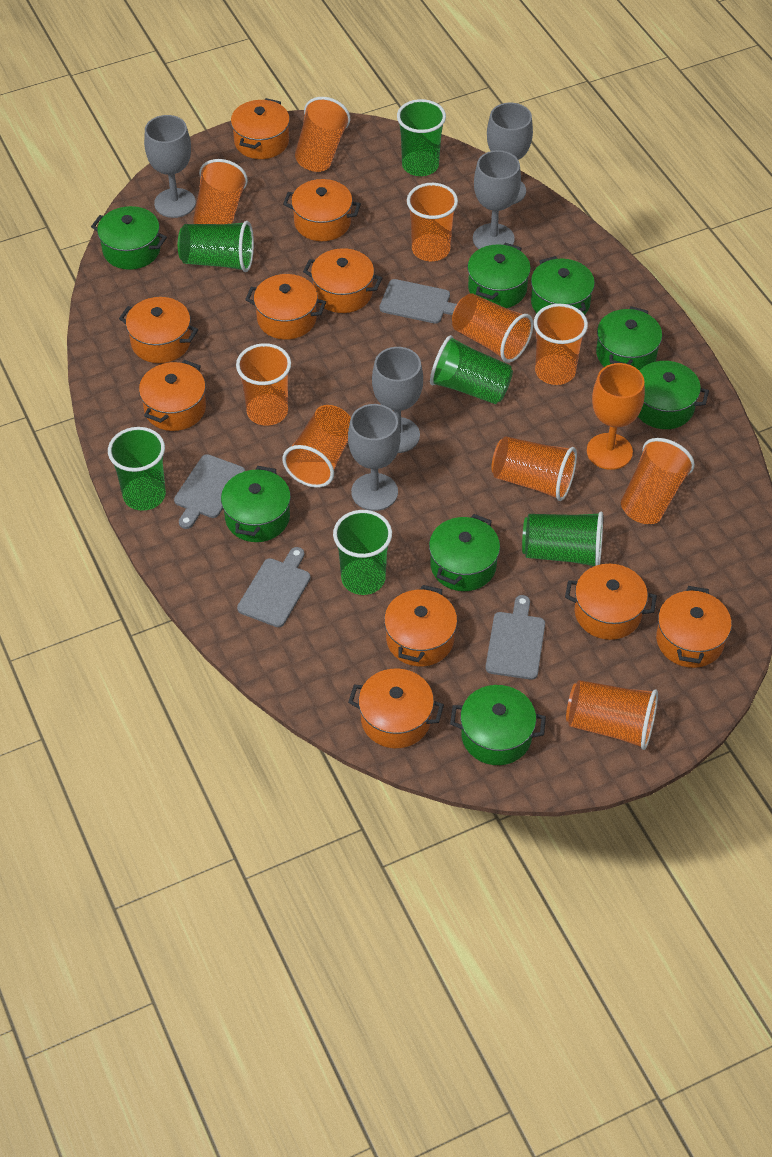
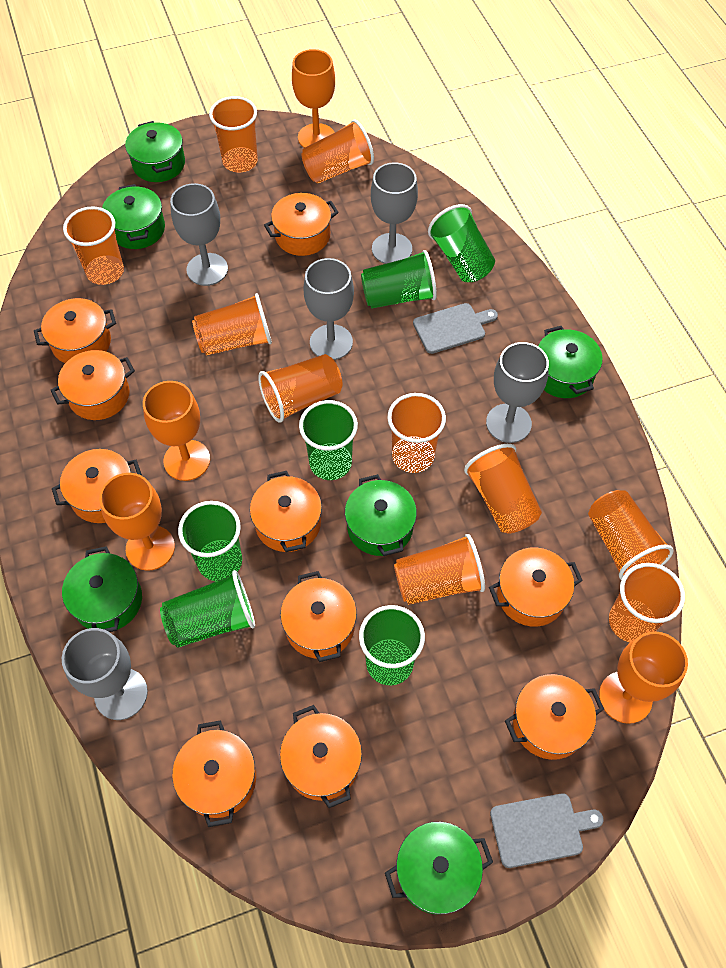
green pot: 8 -> 6
grey cutting board: 4 -> 2
orange goblet: 1 -> 4

